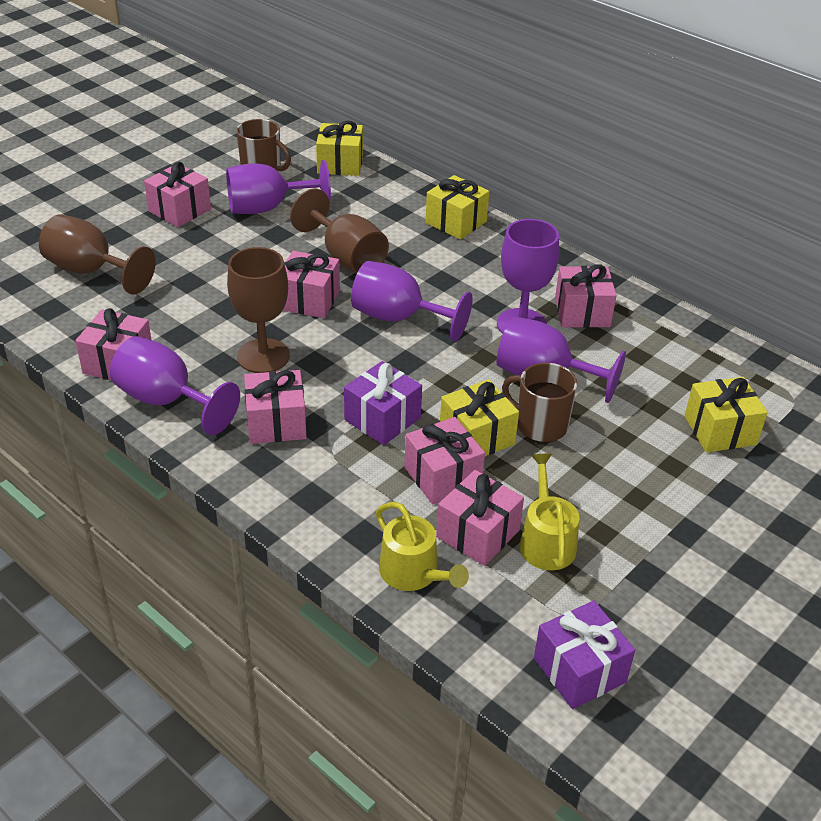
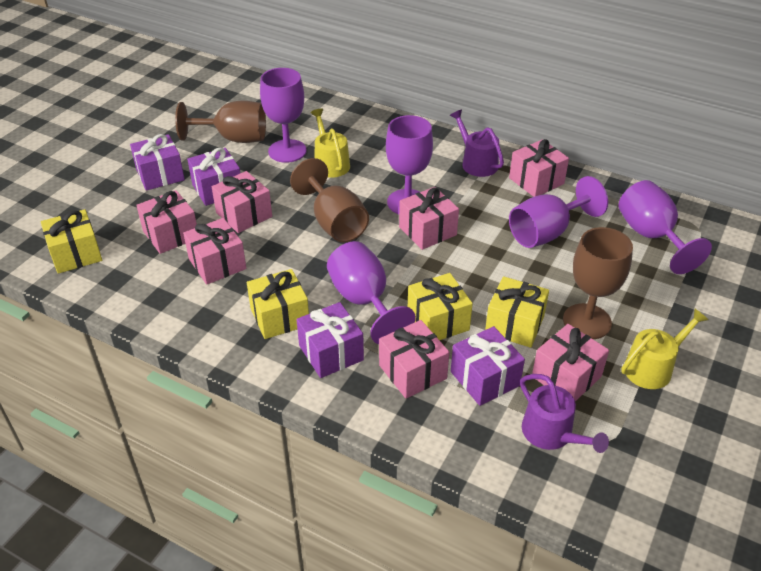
brown mug: 2 -> 0
purple gift: 2 -> 4
purple watering can: 0 -> 2

